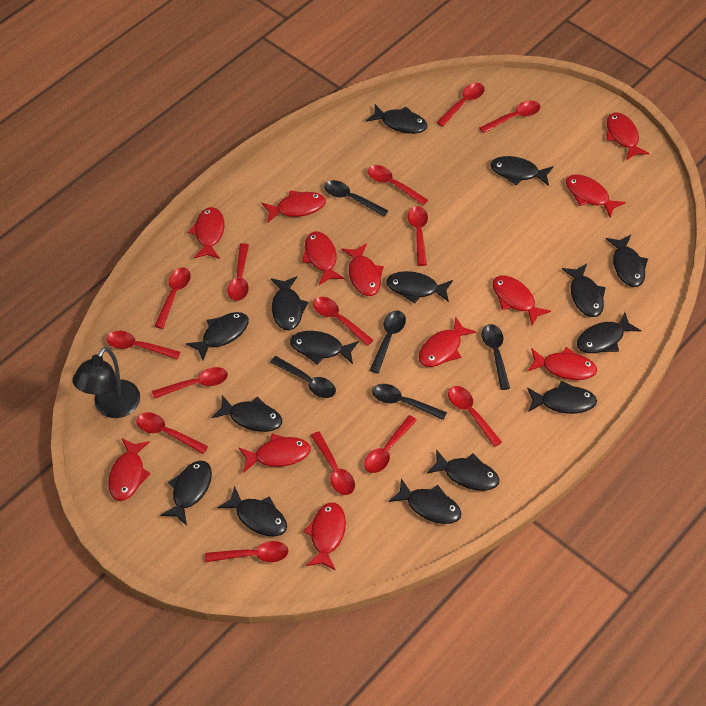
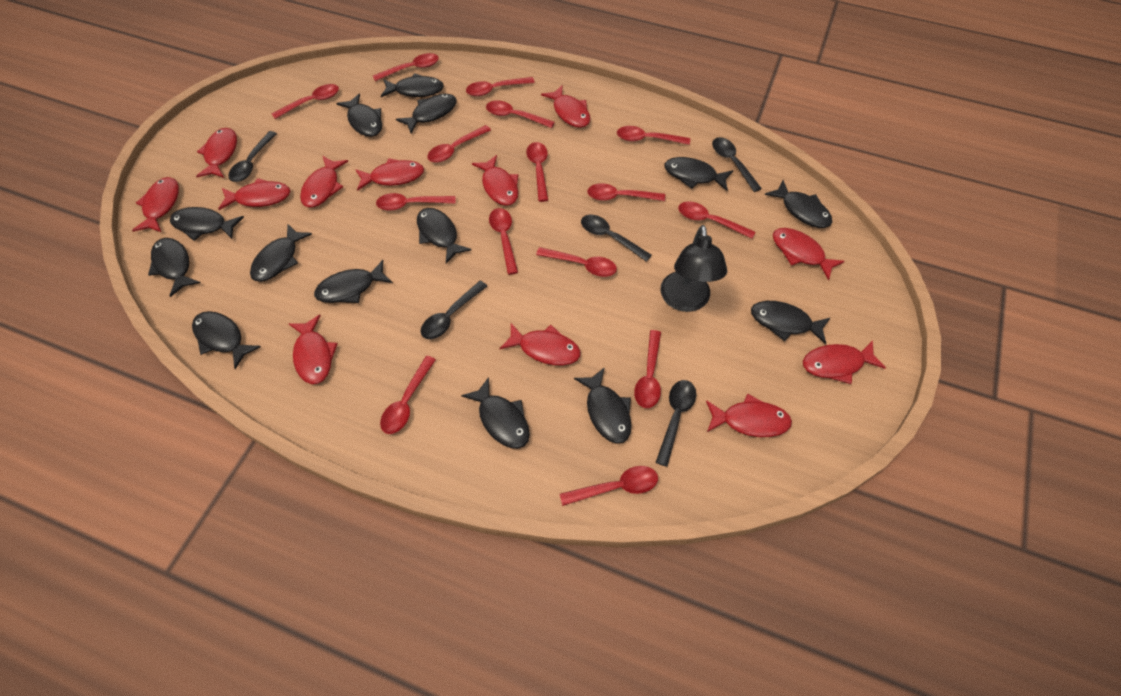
black fish: 15 -> 14
red spoon: 14 -> 15

